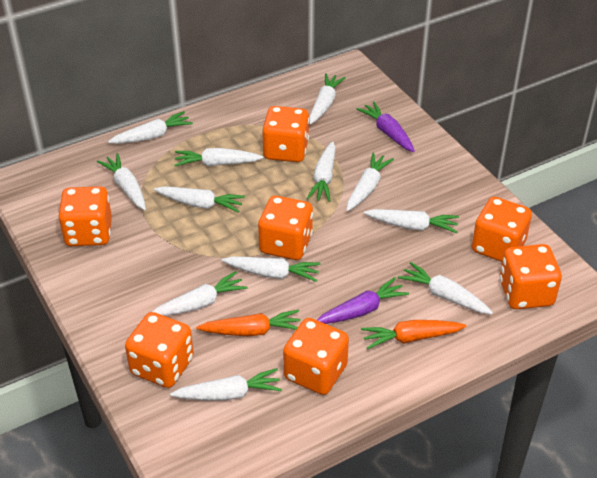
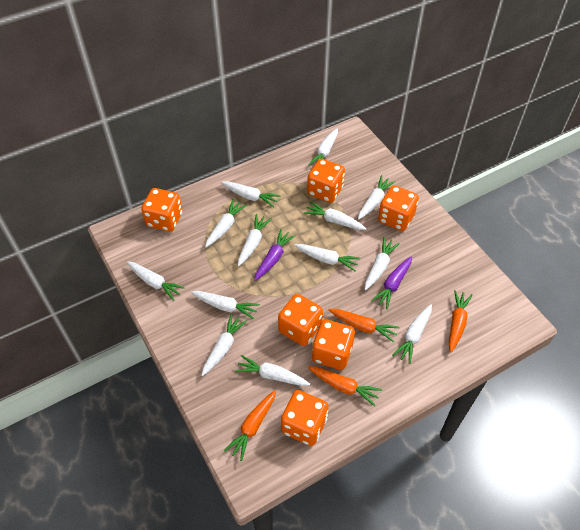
orange carrot: 2 -> 4
orange dice: 7 -> 6
white carrot: 12 -> 13

